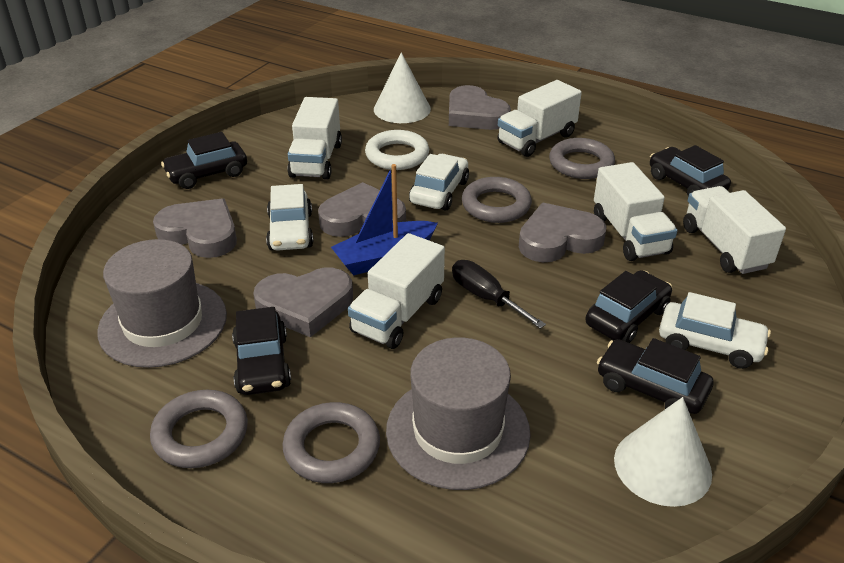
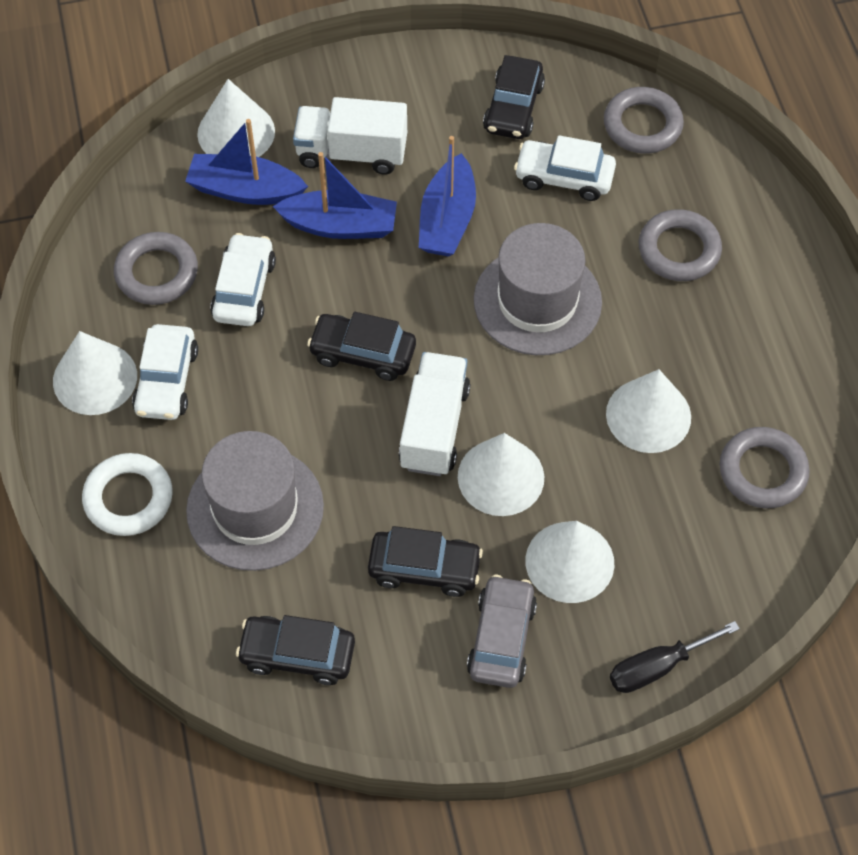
black car: 5 -> 4
blue boat: 1 -> 3
grey car: 0 -> 1
grey heart: 5 -> 0
white cone: 2 -> 5
white truck: 5 -> 2

